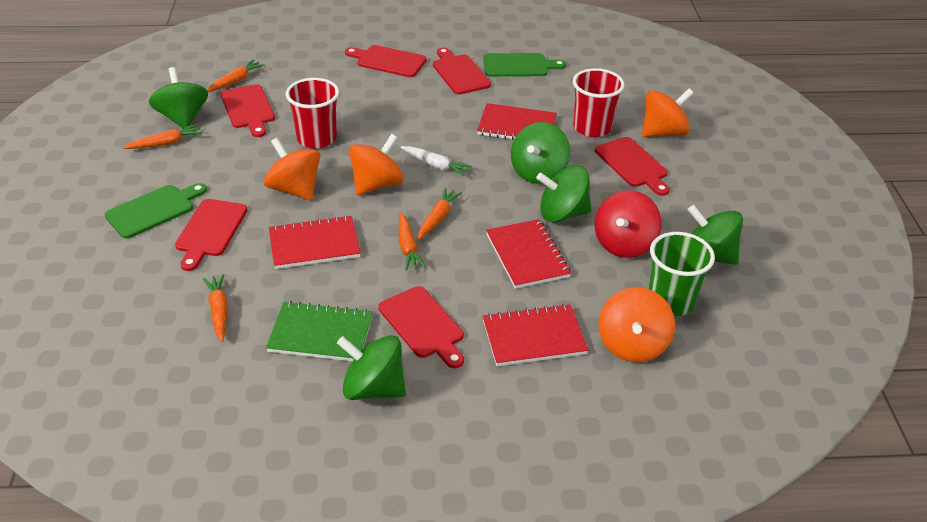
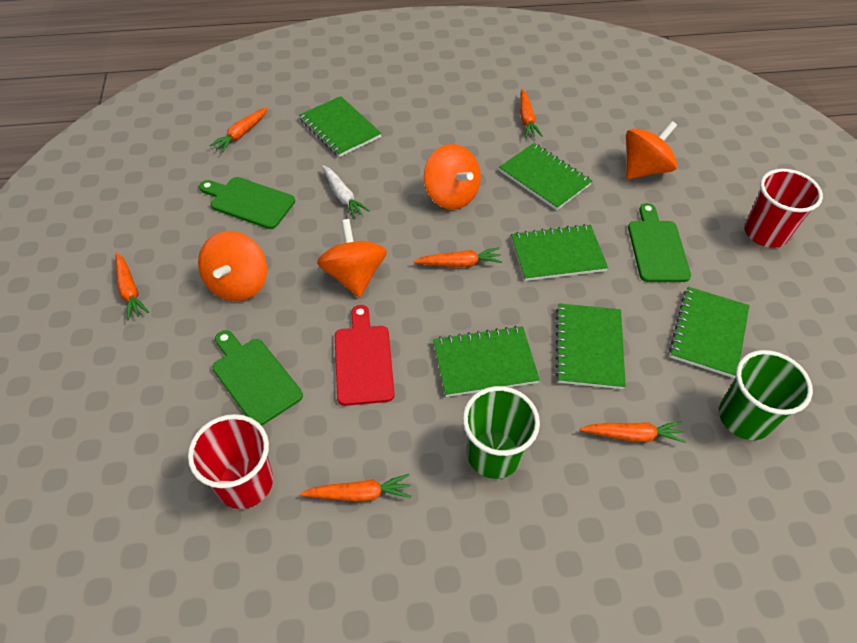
green cup: 1 -> 2
green cutting board: 2 -> 3
green notebook: 1 -> 6
green spinning top: 5 -> 0
orange carrot: 5 -> 6
red cutting board: 6 -> 1
red notebook: 4 -> 0
red spinning top: 1 -> 0

